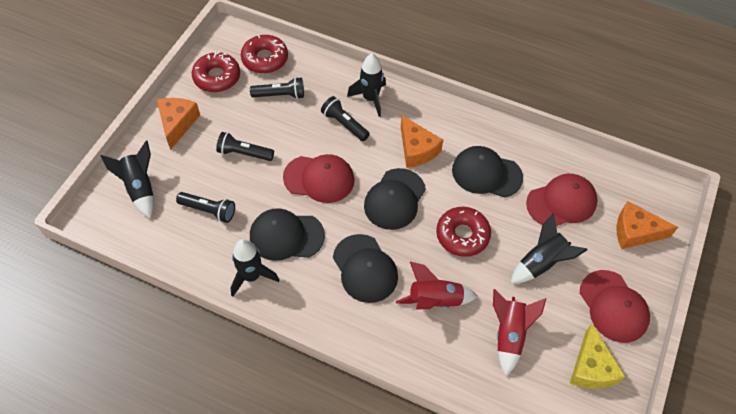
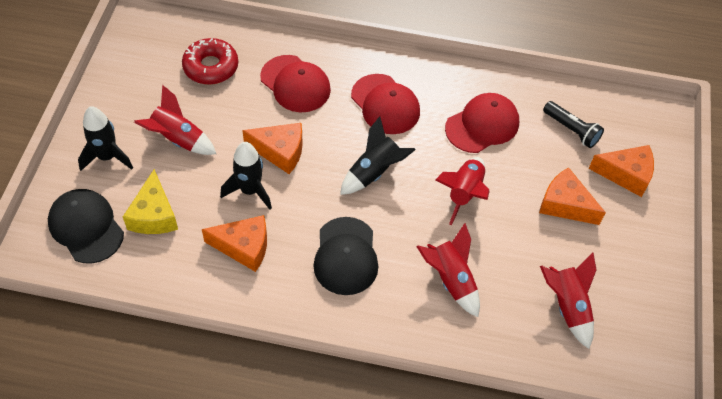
black cap: 4 -> 2
black flashlight: 4 -> 1
black rocket: 4 -> 3
orange cheese: 3 -> 4
red donut: 3 -> 1
red rocket: 2 -> 4

